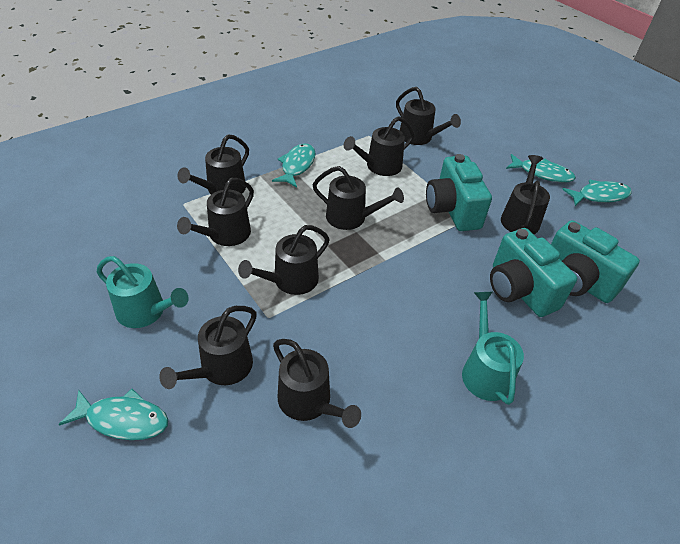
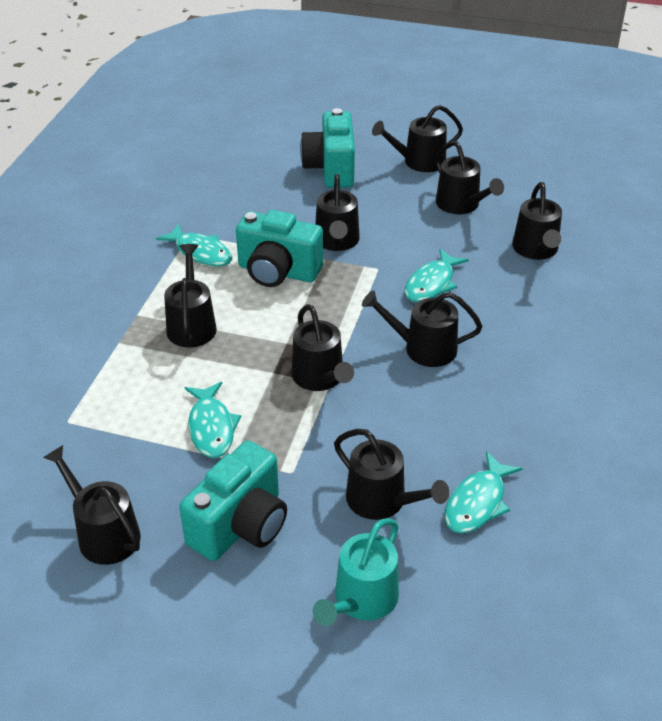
turquoise watering can: 2 -> 1

